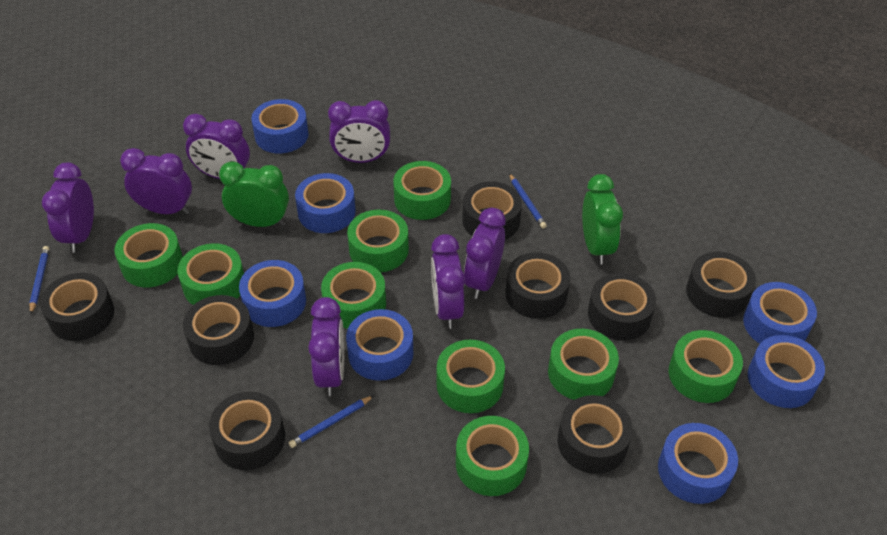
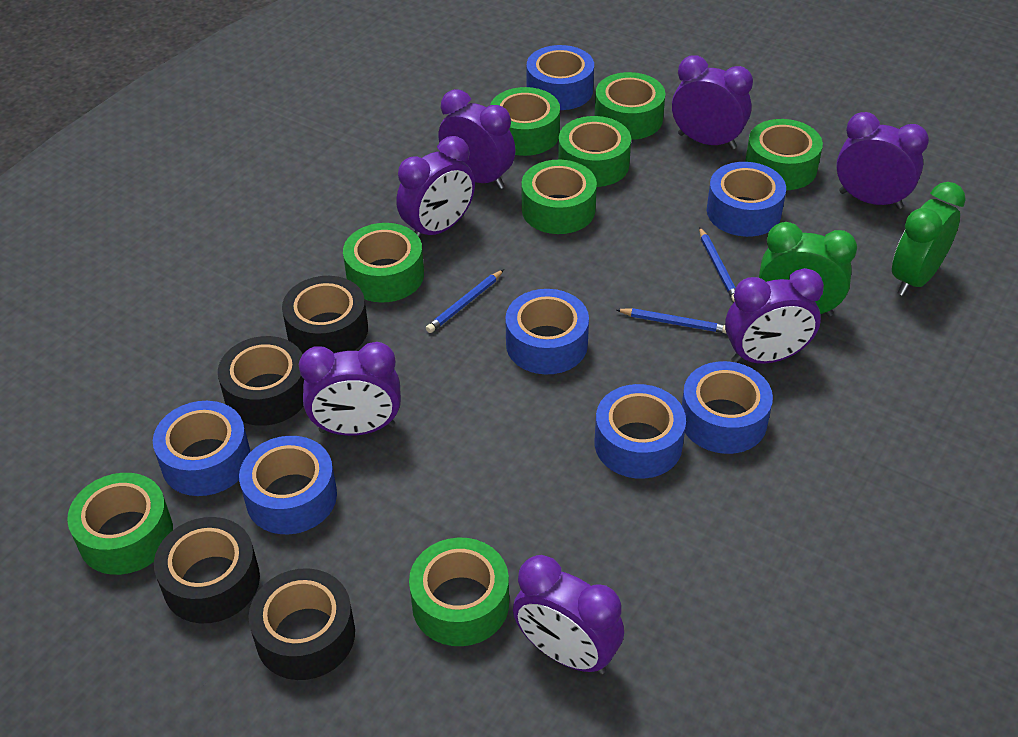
black tape: 8 -> 4
green tape: 9 -> 8

